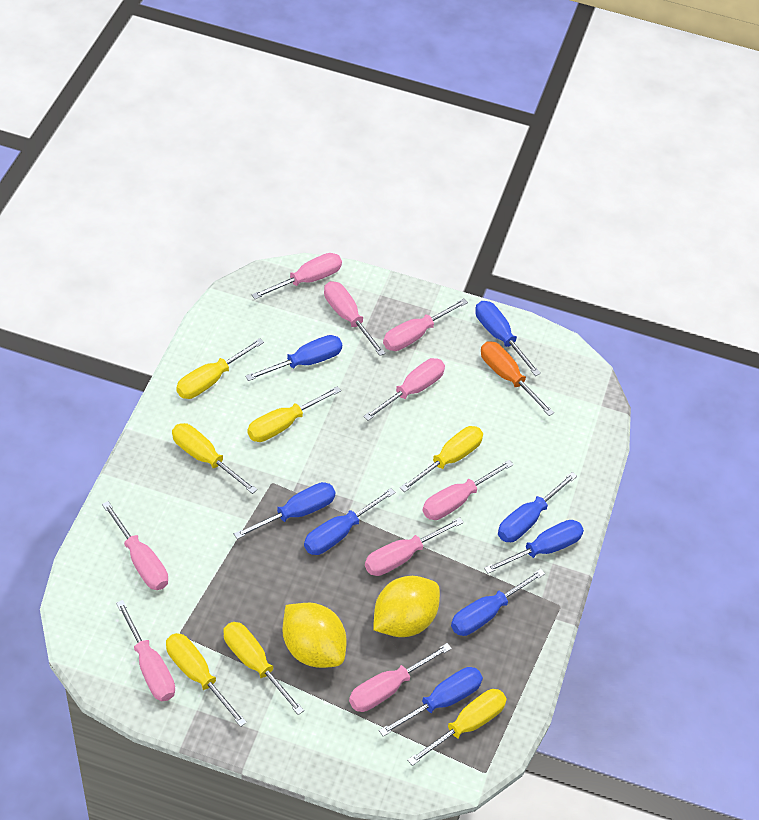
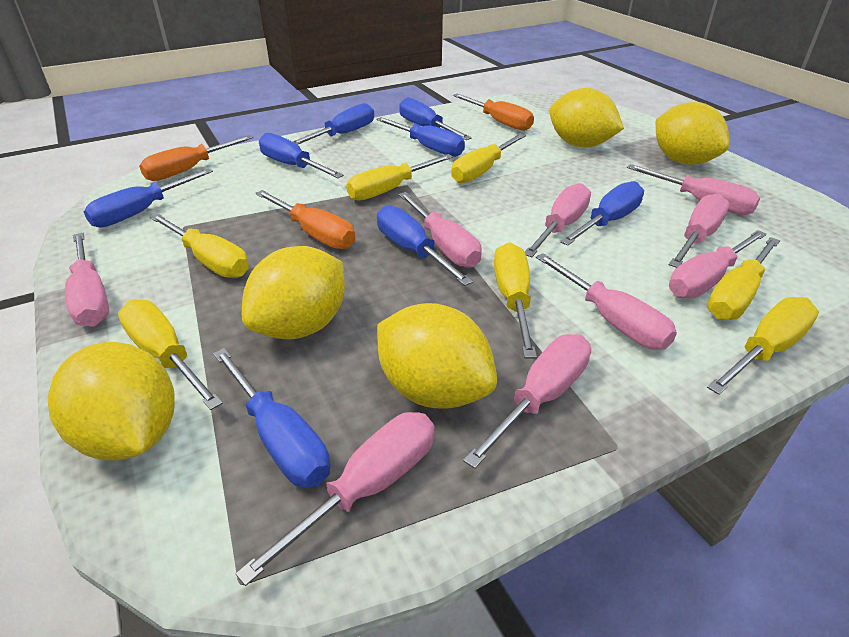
orange screwdriver: 1 -> 3
yellow lemon: 2 -> 5

